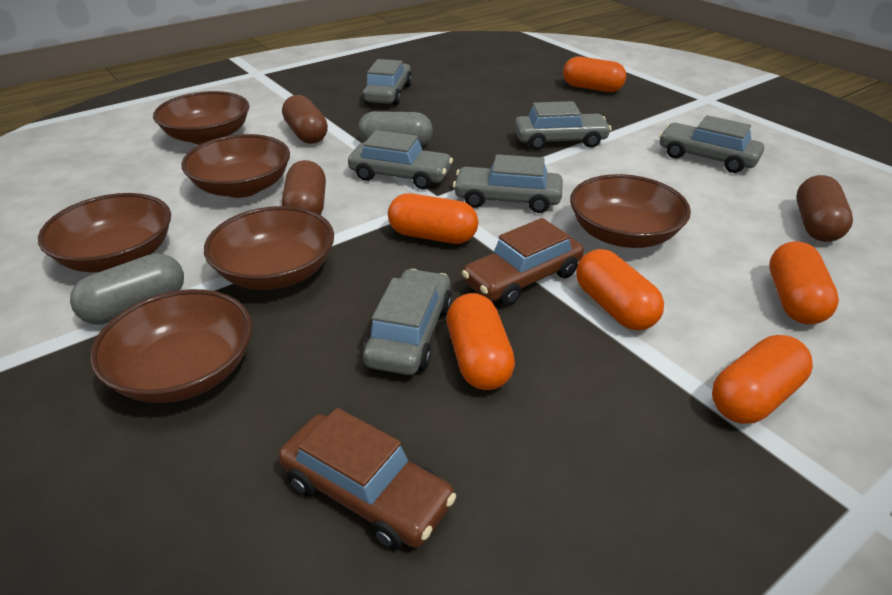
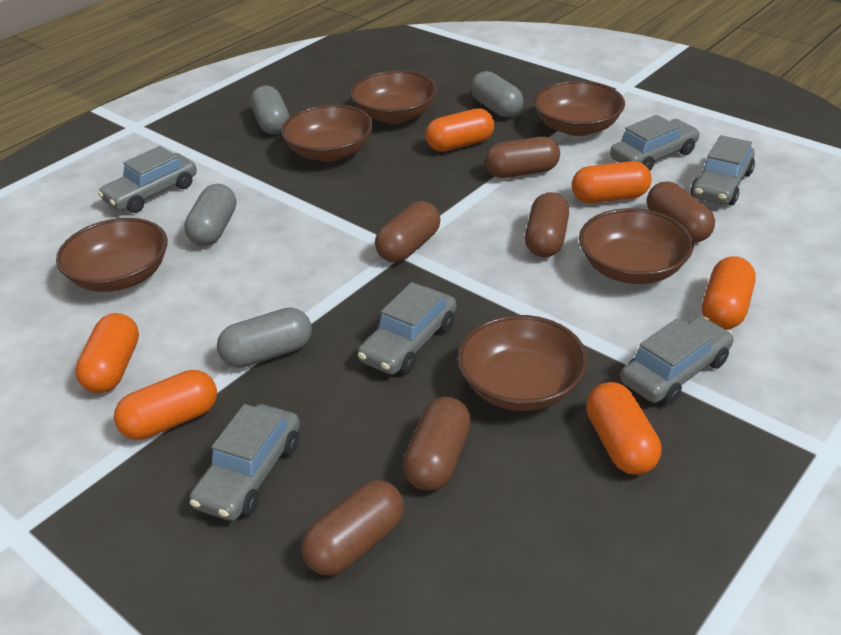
brown capsule: 3 -> 6
brown car: 2 -> 0
grey capsule: 2 -> 4

